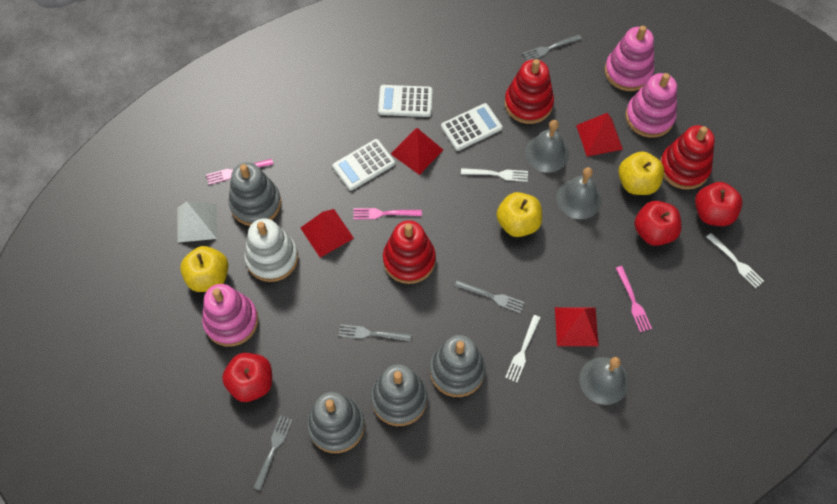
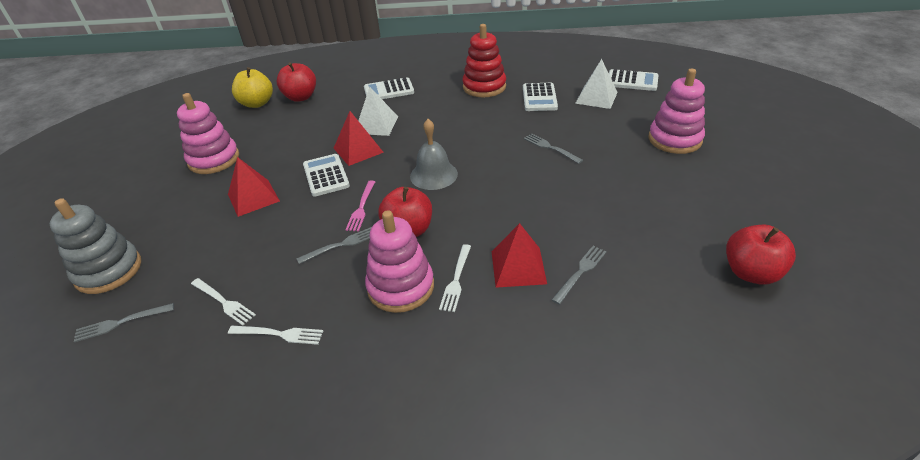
grey bell: 3 -> 1
grey stacking toy: 4 -> 1
pink fork: 3 -> 1
red pyramid: 4 -> 3
red stacking toy: 3 -> 1
white calculator: 3 -> 4
white pyramid: 1 -> 2
white stacking toy: 1 -> 0
yellow apple: 3 -> 1

